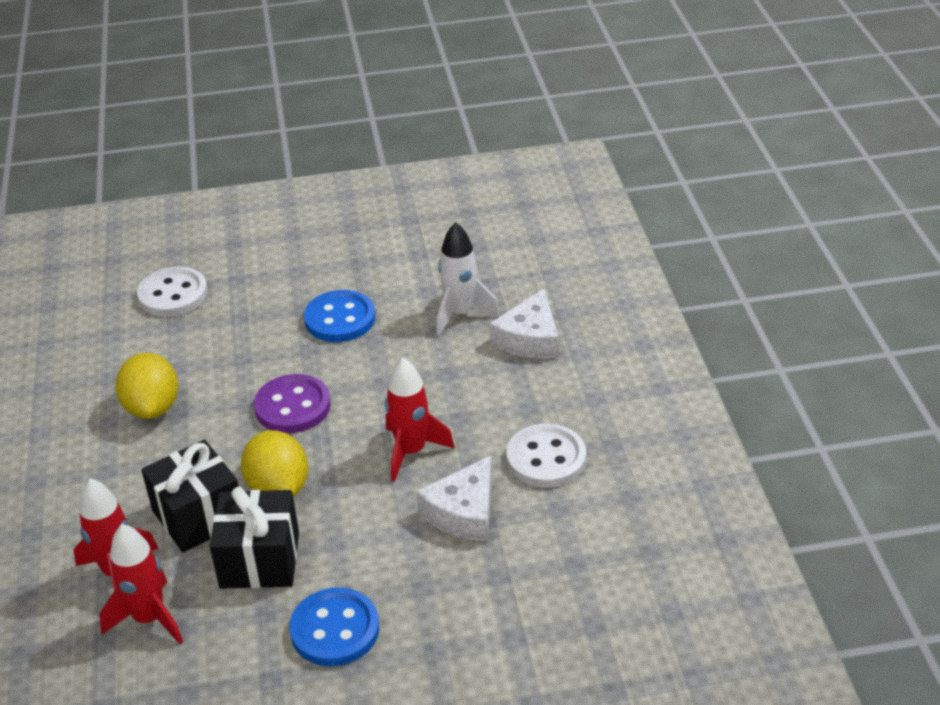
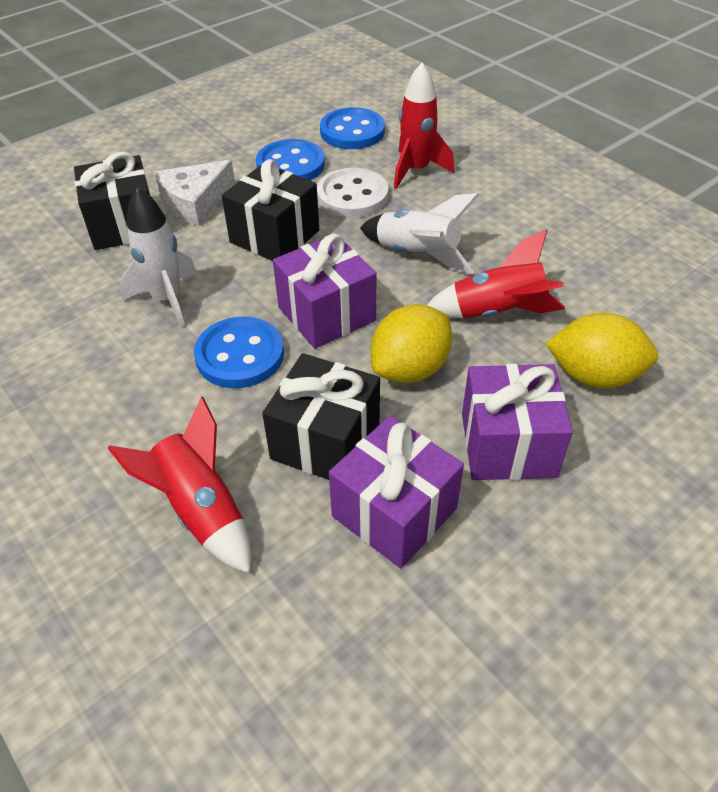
black gift: 2 -> 3
blue button: 2 -> 3
purple button: 1 -> 0
purple gift: 0 -> 3
white button: 2 -> 1
white cheese: 2 -> 1
white rocket: 1 -> 2

